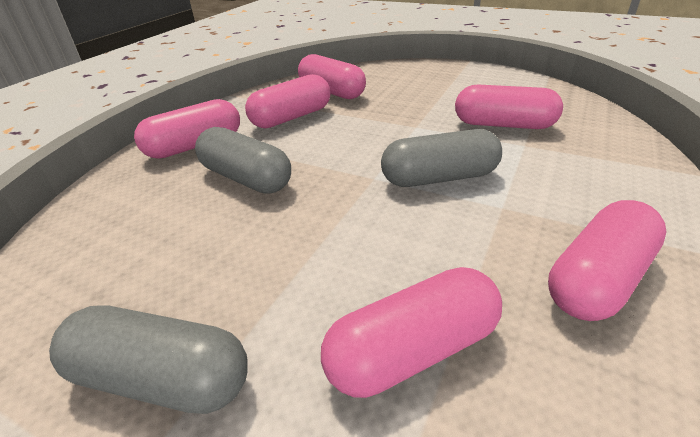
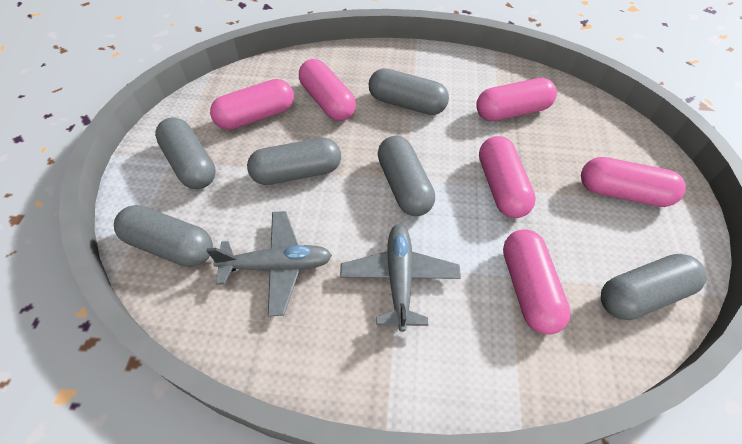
grey capsule: 3 -> 6
grey plane: 0 -> 2

